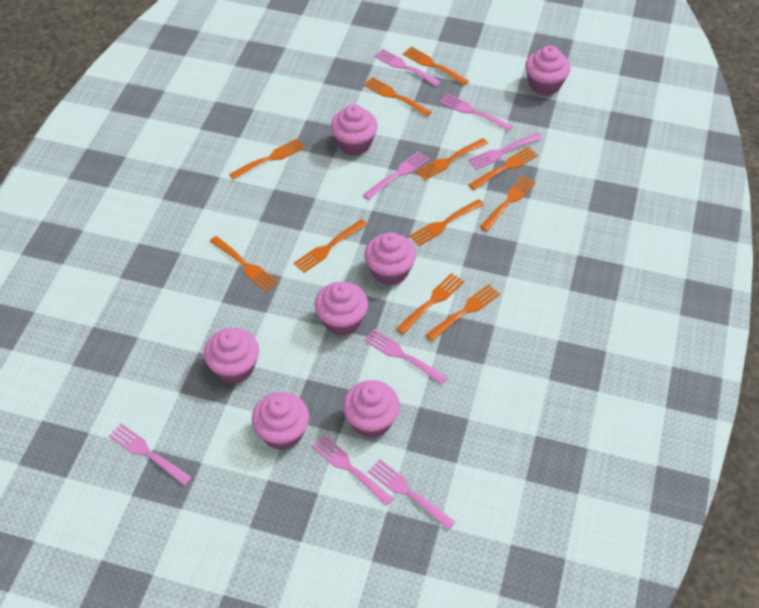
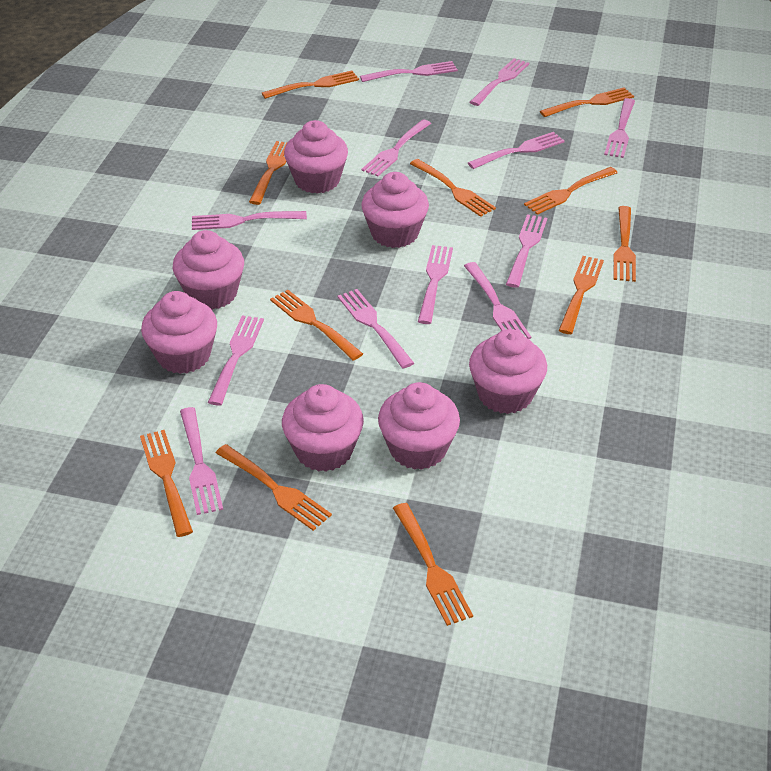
pink fork: 8 -> 12

